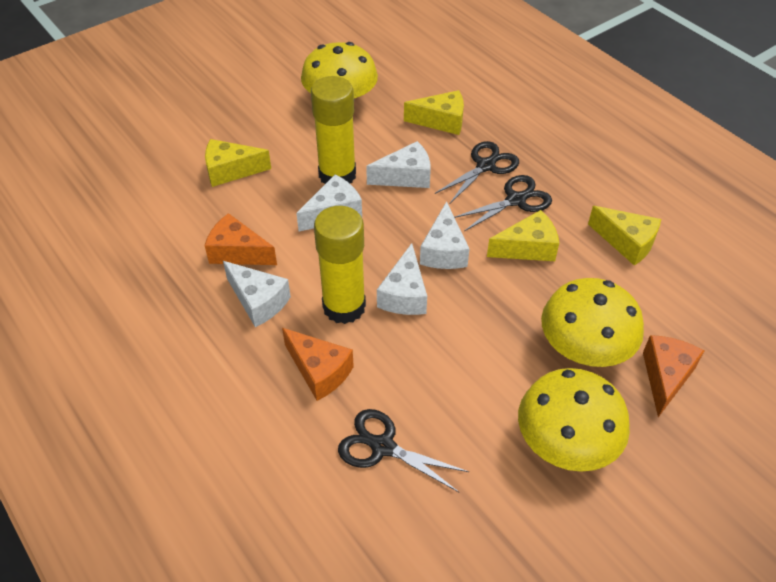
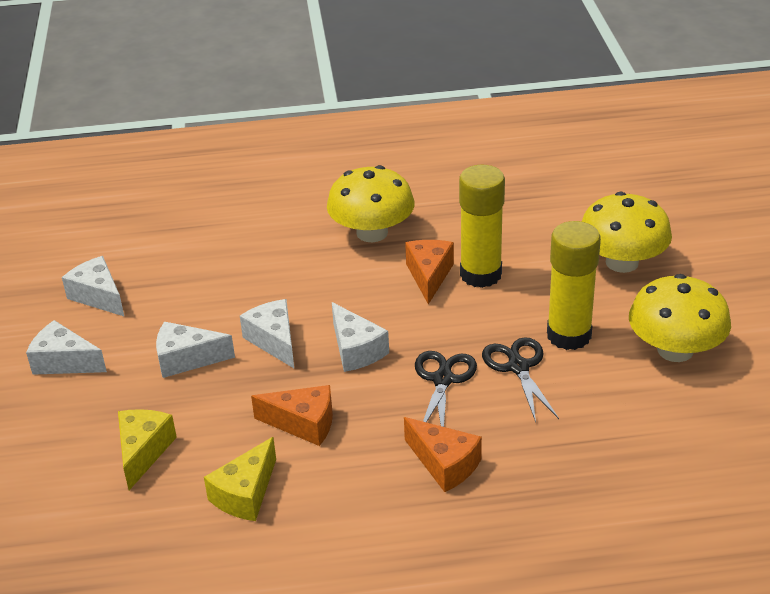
black scissors: 3 -> 2
yellow cheese: 4 -> 2

